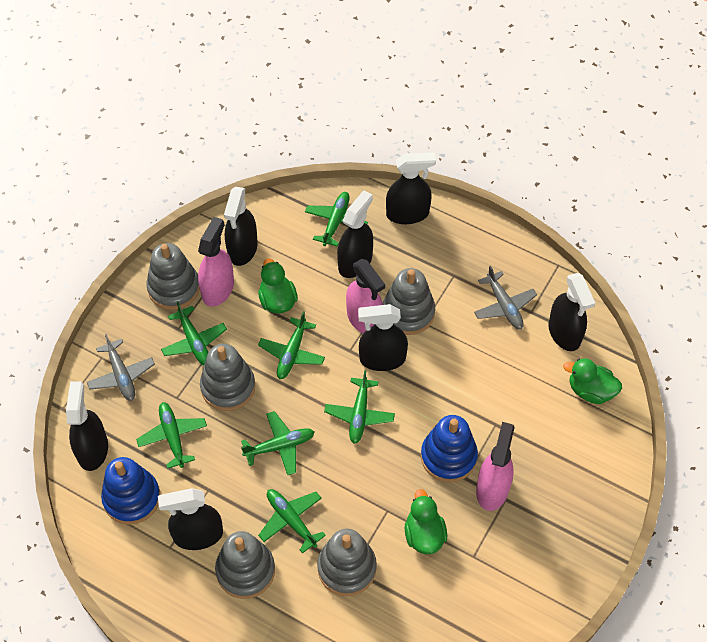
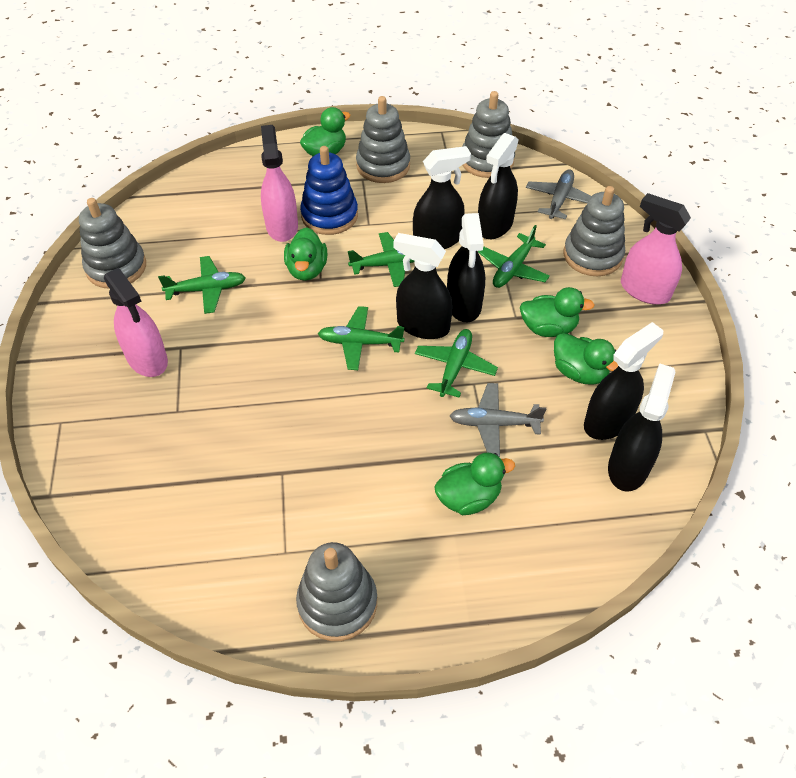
black spray bottle: 7 -> 6
blue stacking toy: 2 -> 1
green duck: 3 -> 5
green plane: 7 -> 5

